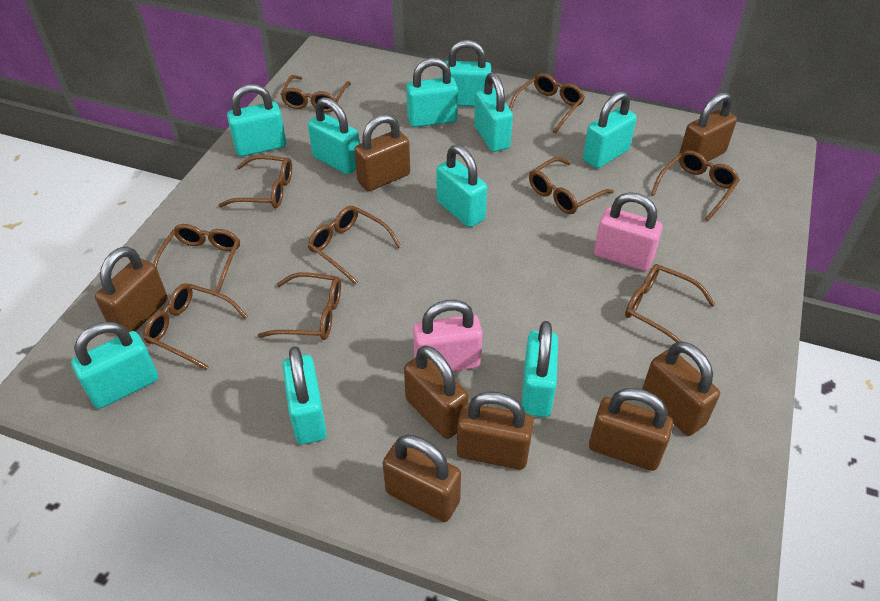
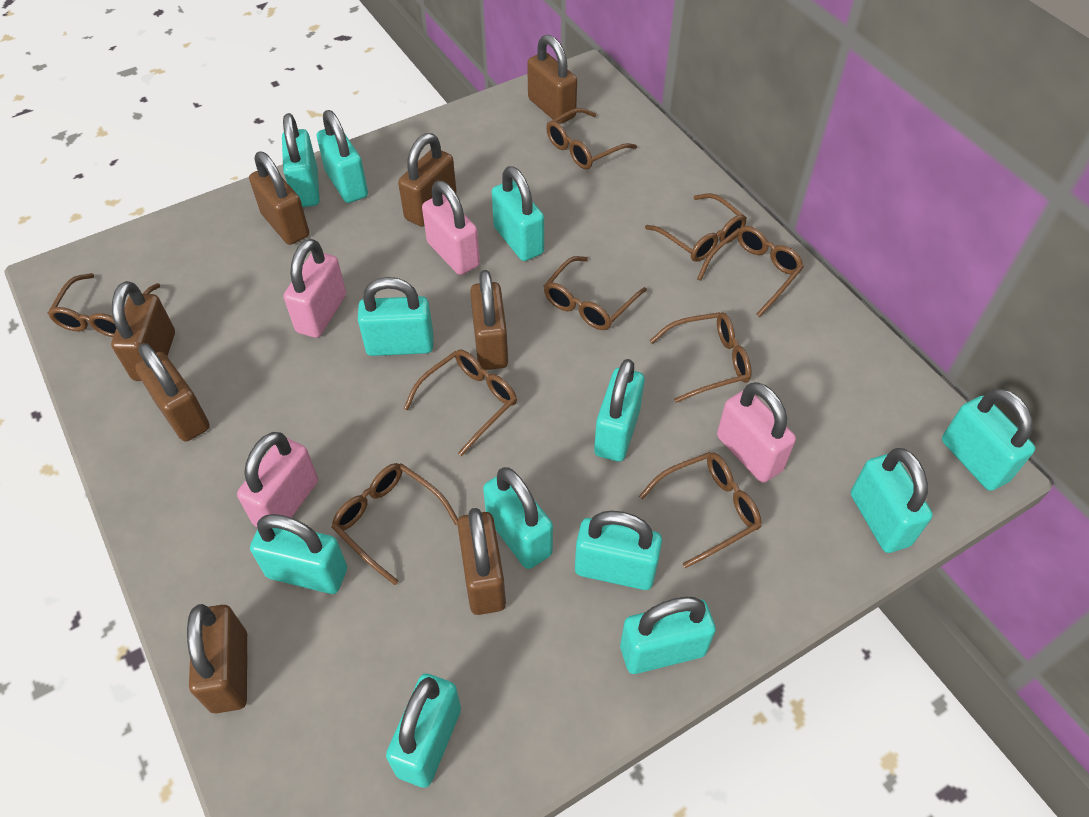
brown glasses: 10 -> 9
pink padlock: 2 -> 4
turquoise padlock: 10 -> 12

